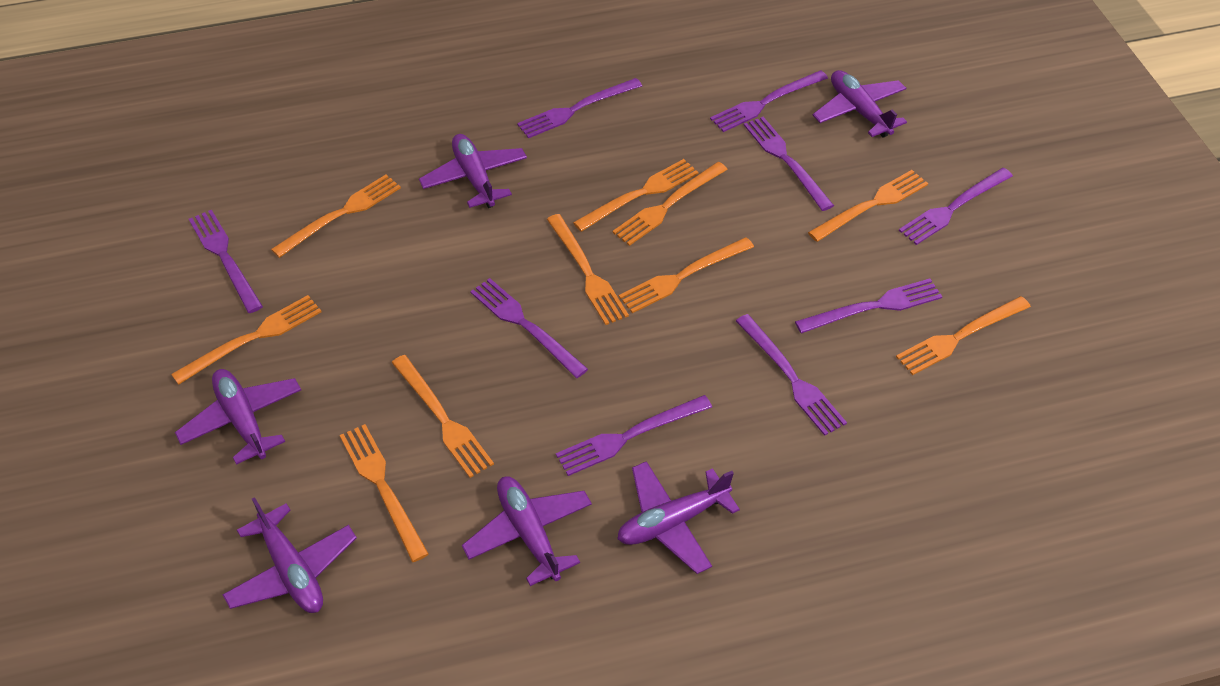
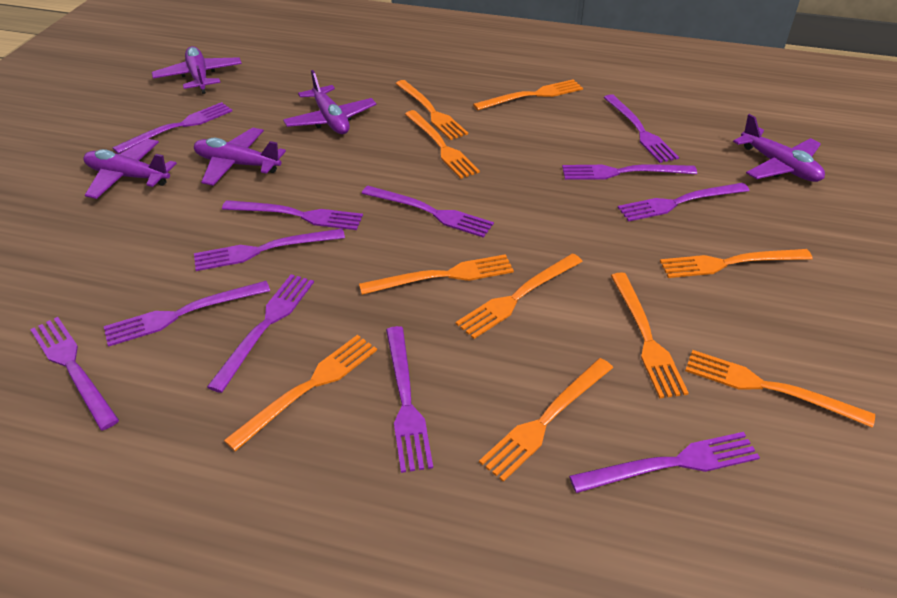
purple fork: 9 -> 12
purple plane: 6 -> 5

